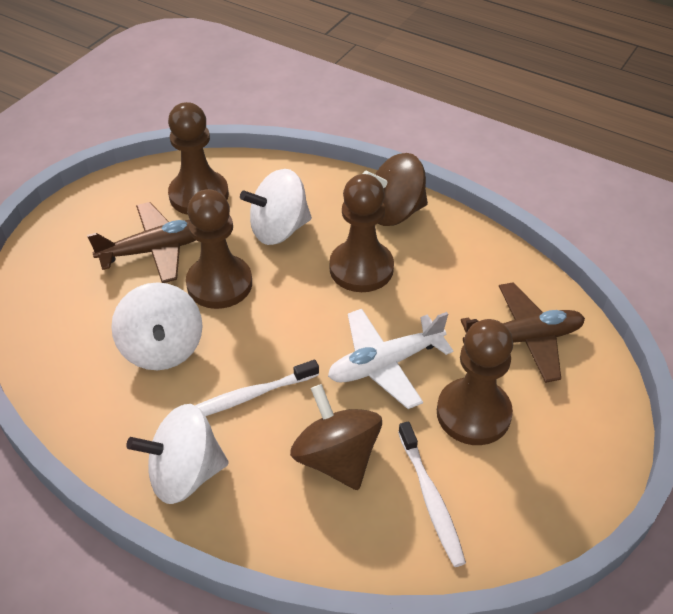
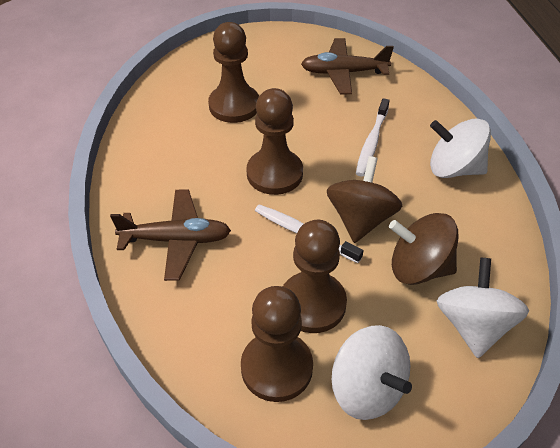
white plane: 1 -> 0

